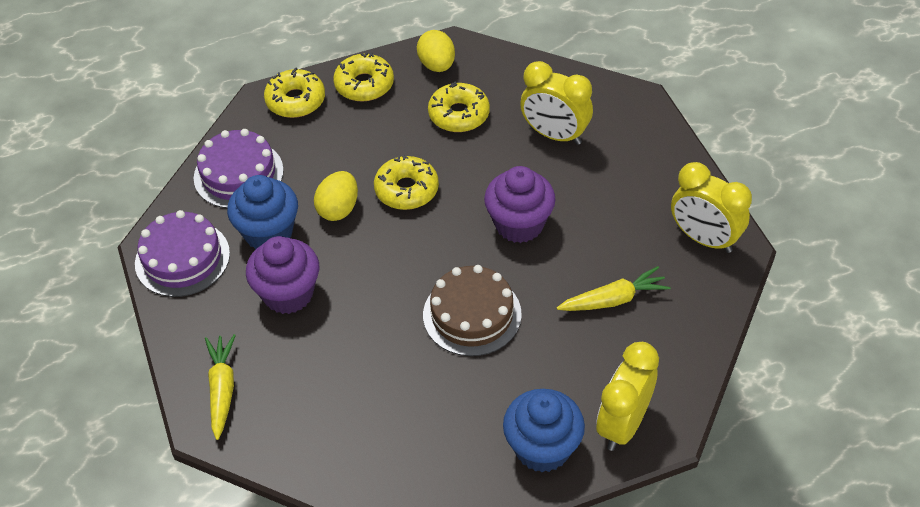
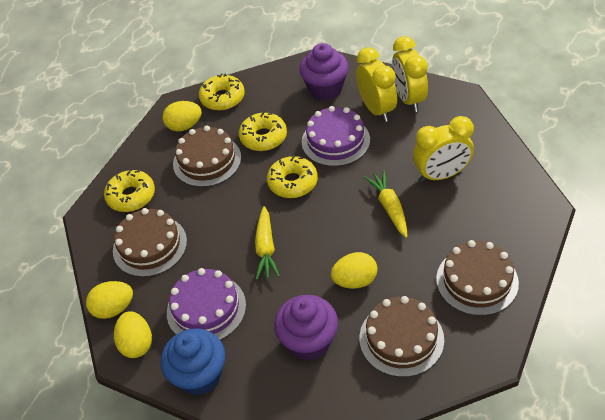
blue cupcake: 2 -> 1
brown cake: 1 -> 4
yellow egg: 2 -> 4

